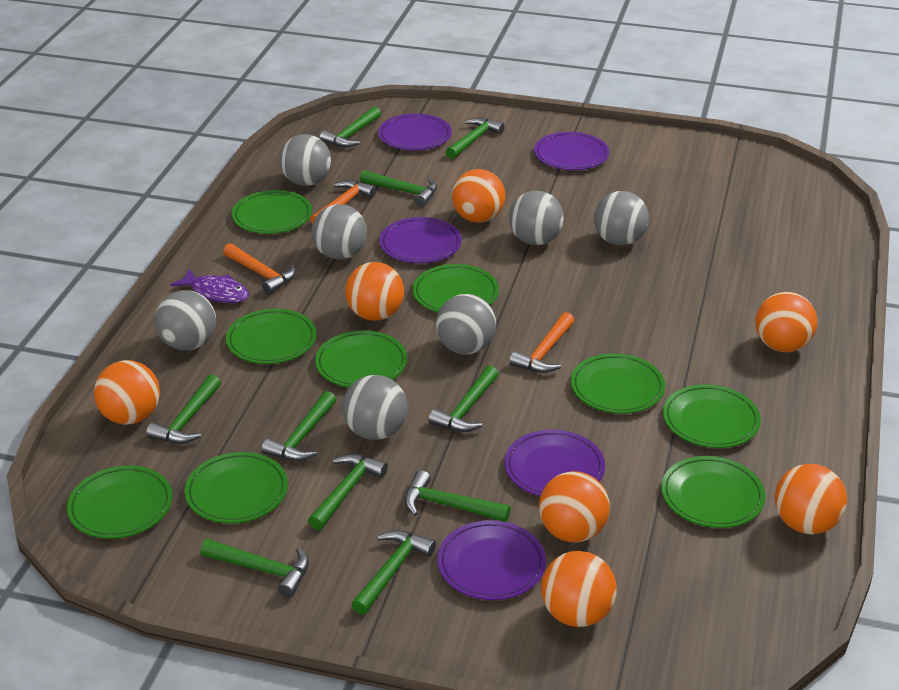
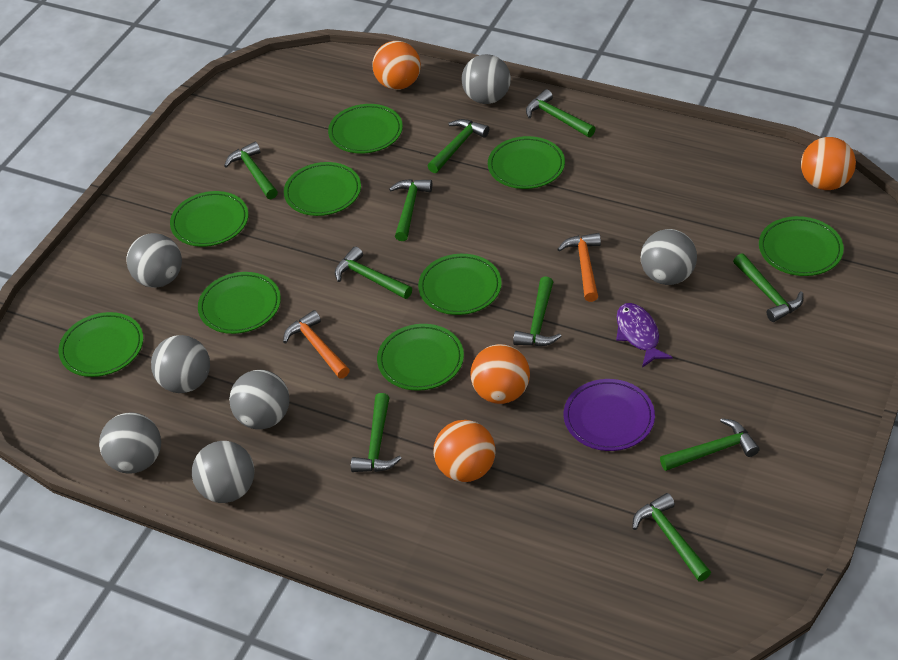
orange ball: 7 -> 4
orange hammer: 3 -> 2
purple plate: 5 -> 1

